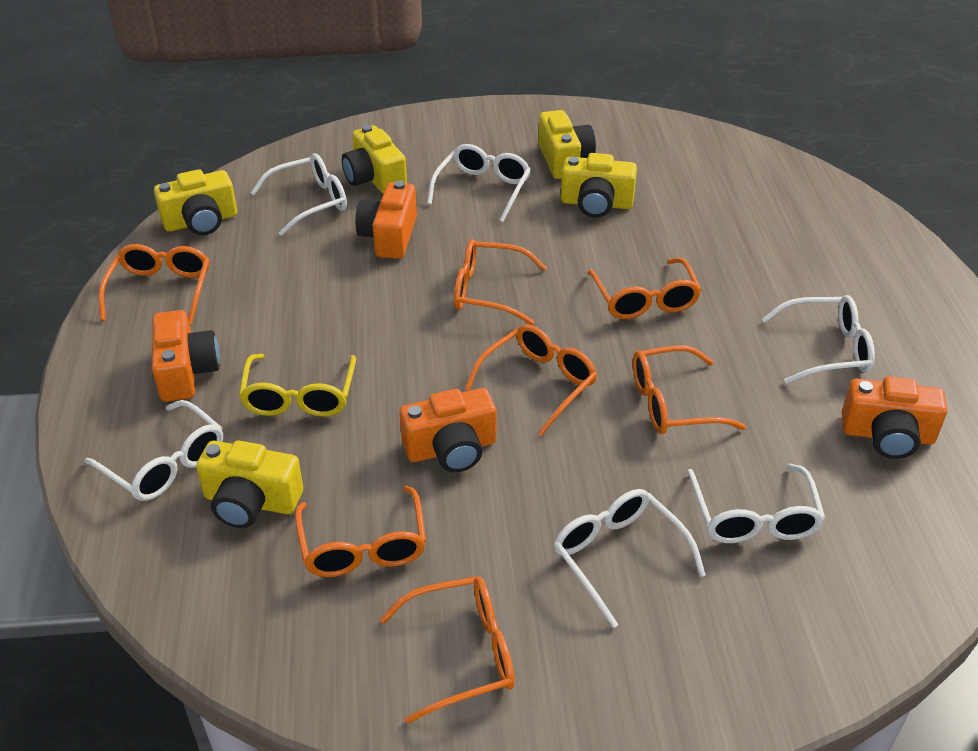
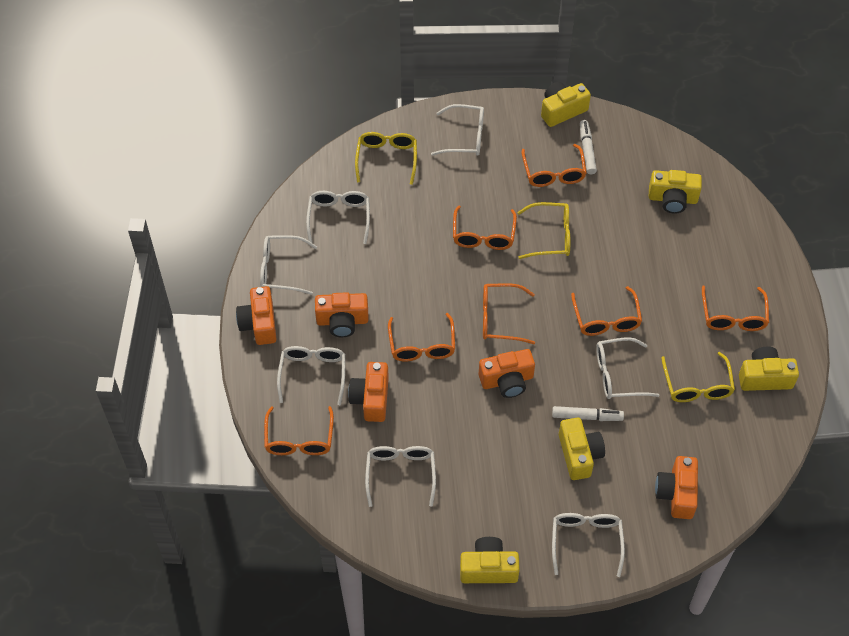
orange camera: 4 -> 5
white glasses: 6 -> 7
white marker: 0 -> 2
yellow glasses: 1 -> 3

